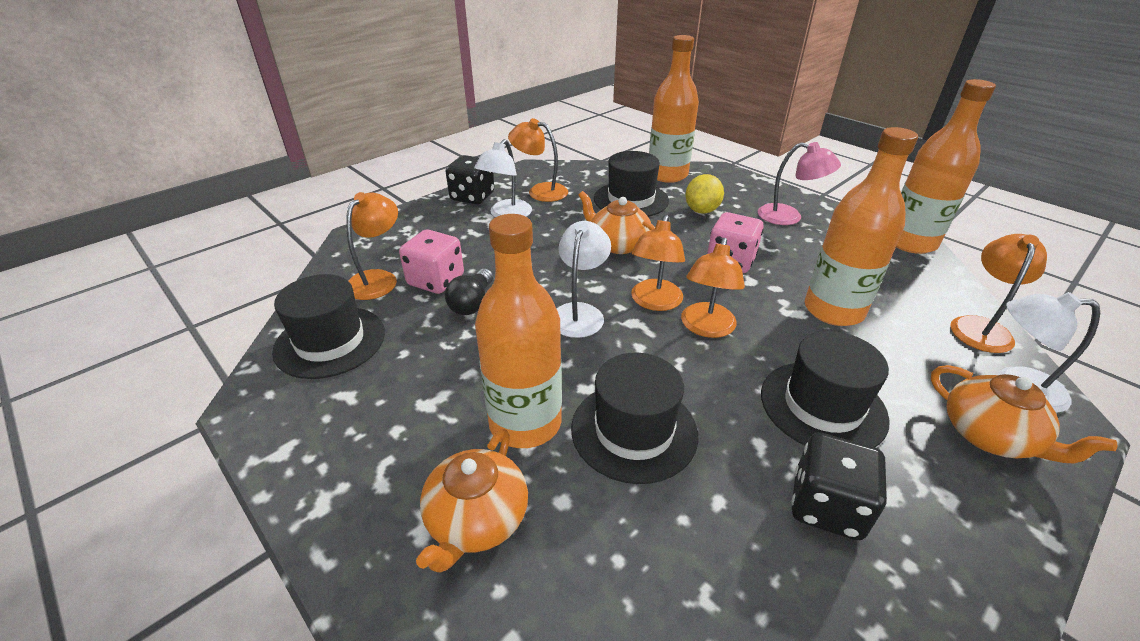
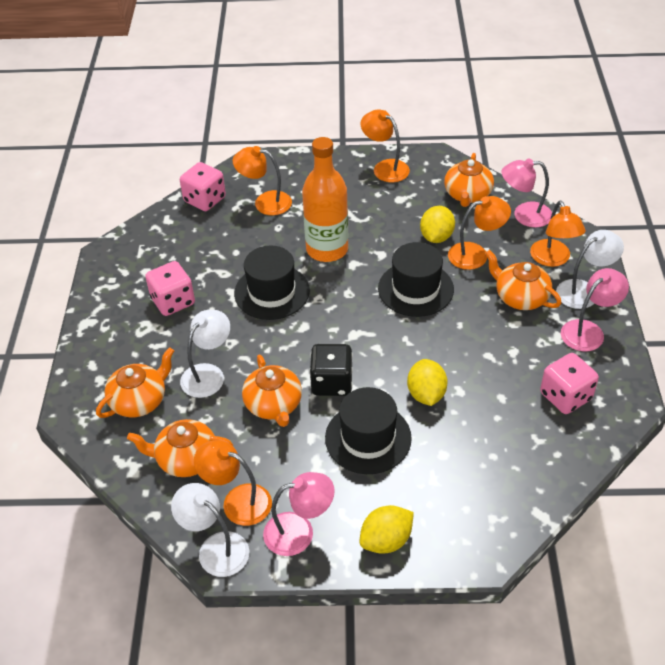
black dice: 2 -> 1
black hat: 4 -> 3
black light bulb: 1 -> 0
orange bottle: 4 -> 1
orange teapot: 3 -> 5
pink dice: 2 -> 3
pink lamp: 1 -> 3
yellow lemon: 1 -> 3

